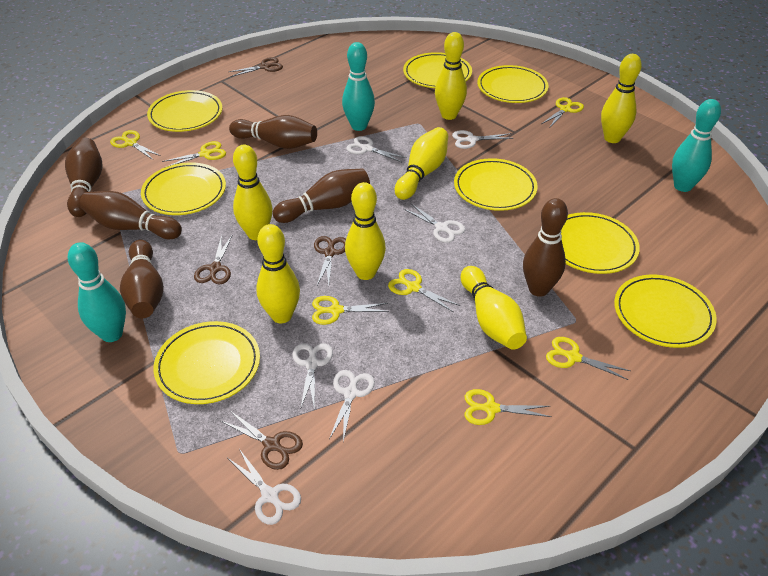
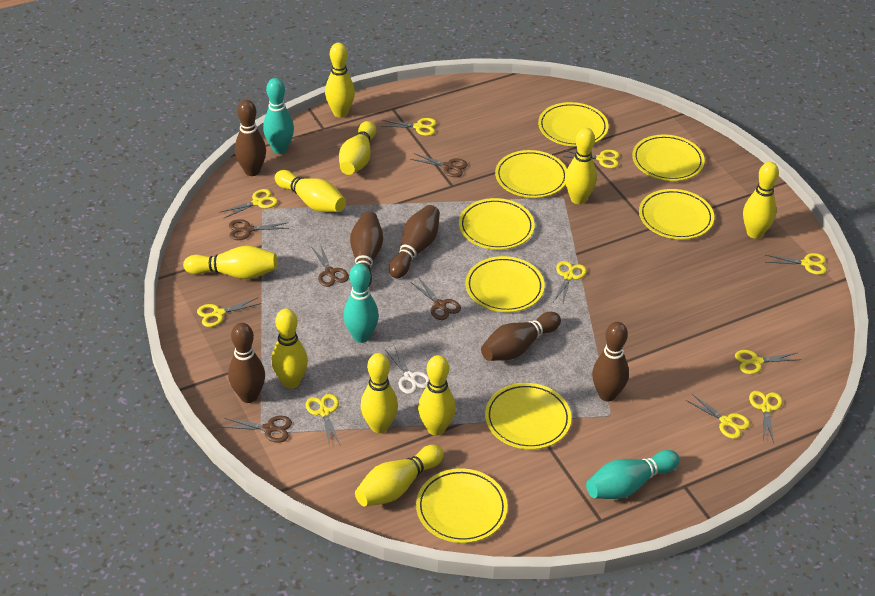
brown scissors: 4 -> 5
white scissors: 6 -> 1
yellow bowling pin: 7 -> 10
yellow scissors: 7 -> 10

